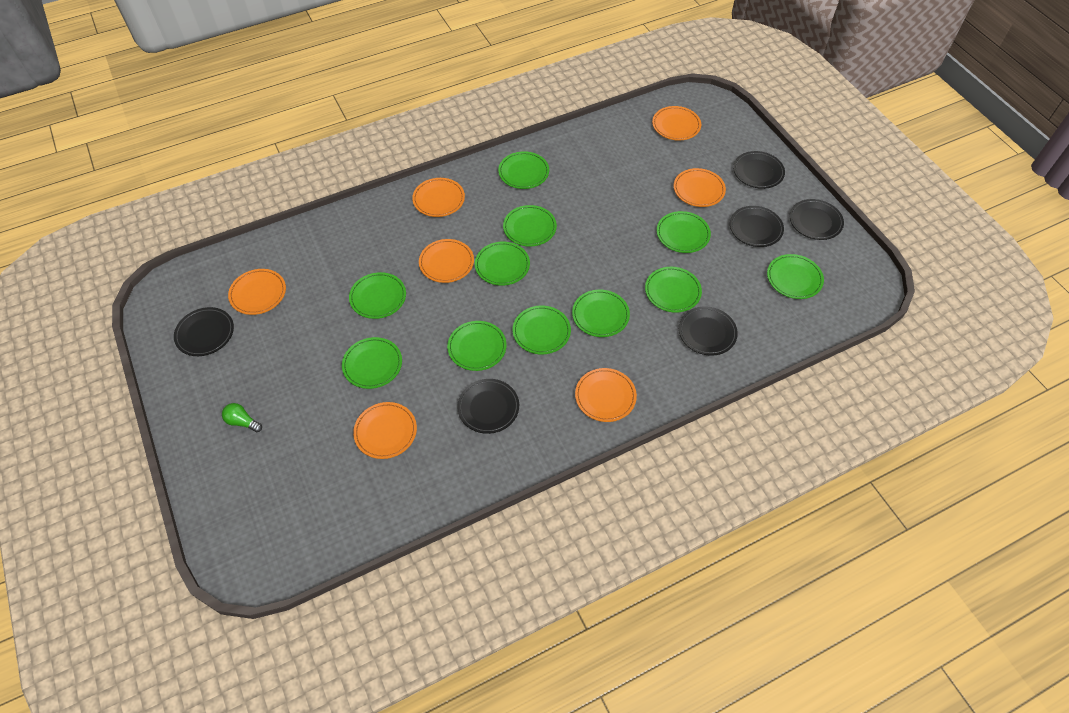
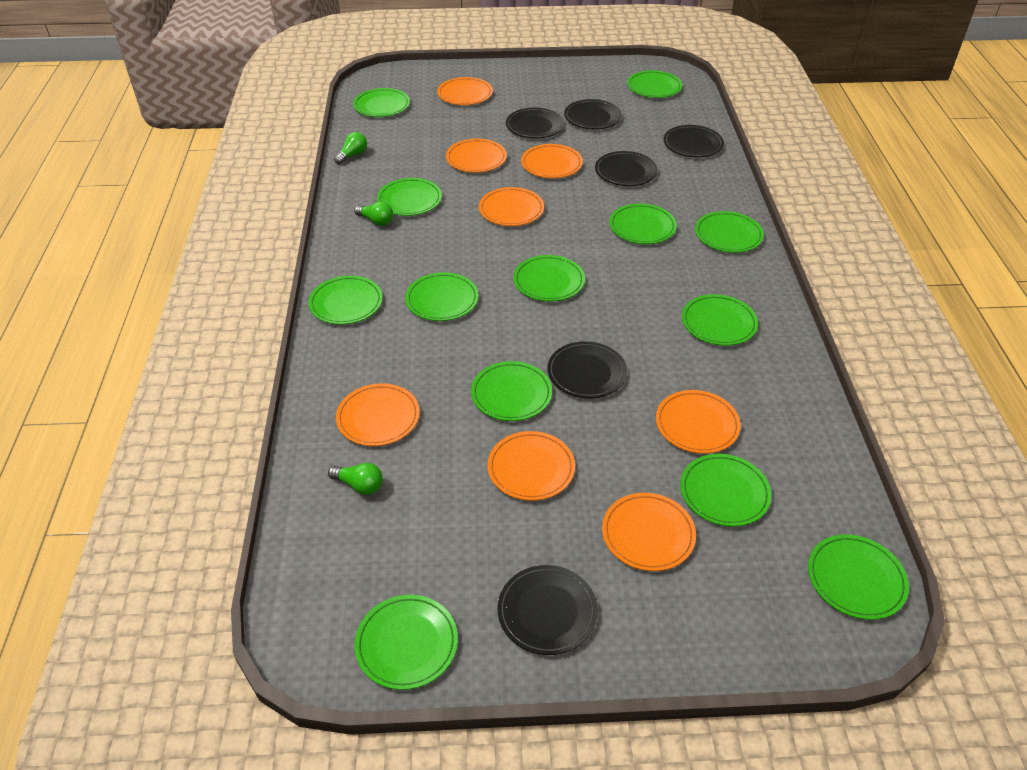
green light bulb: 1 -> 3
green plate: 11 -> 13
orange plate: 7 -> 8

